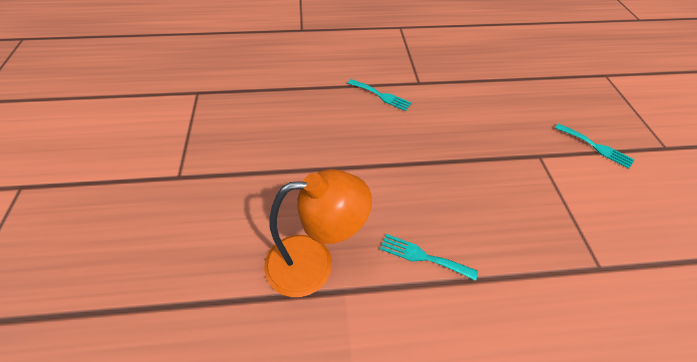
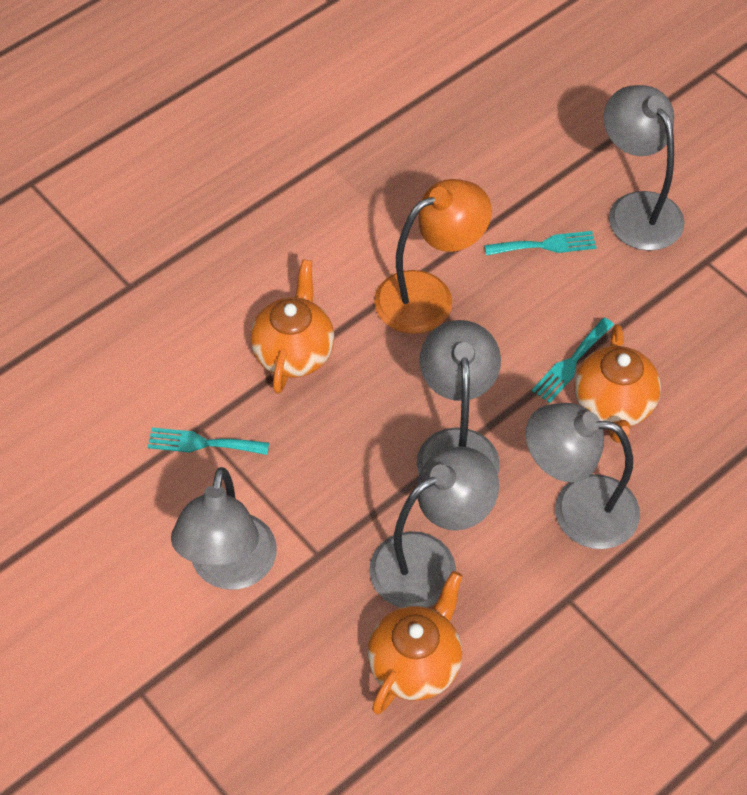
grey lamp: 0 -> 5
orange teapot: 0 -> 3

